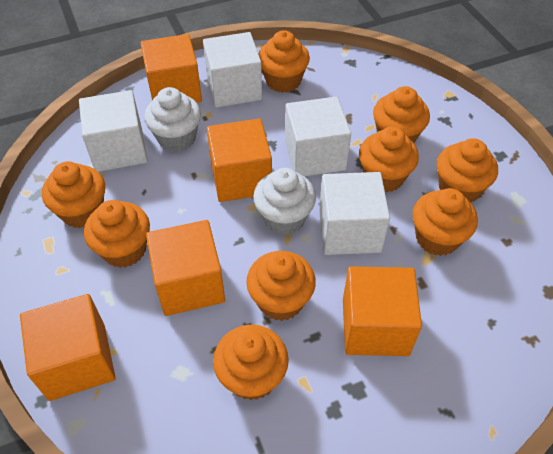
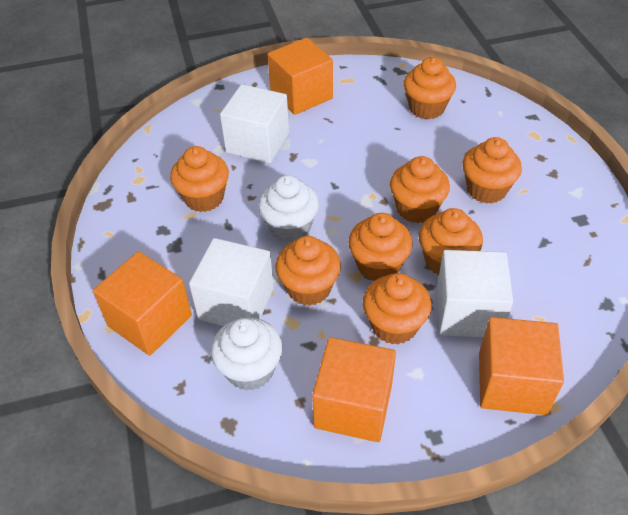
orange cube: 5 -> 4
orange cupcake: 9 -> 8
white cube: 4 -> 3

